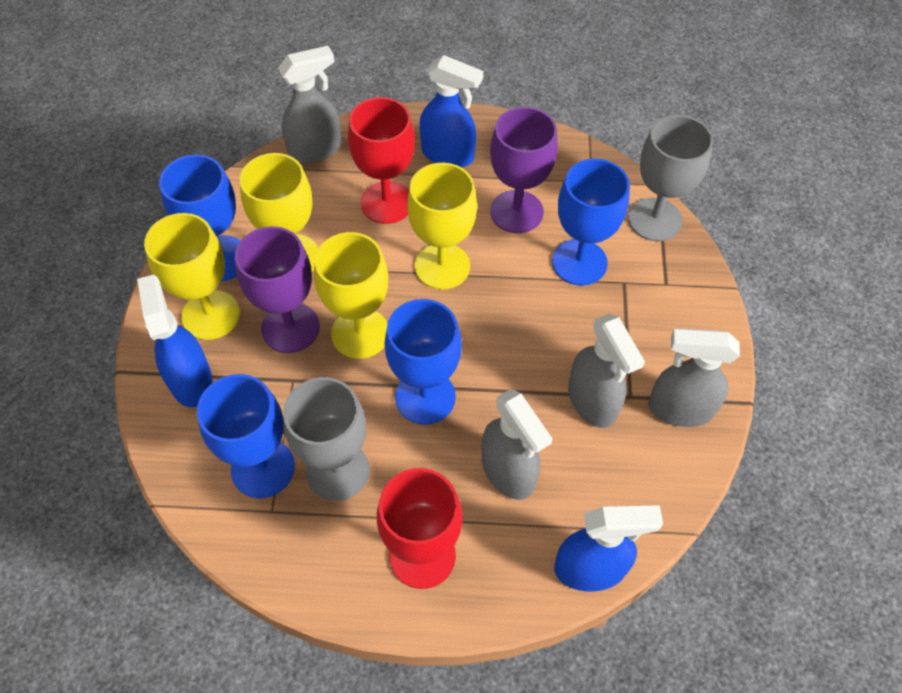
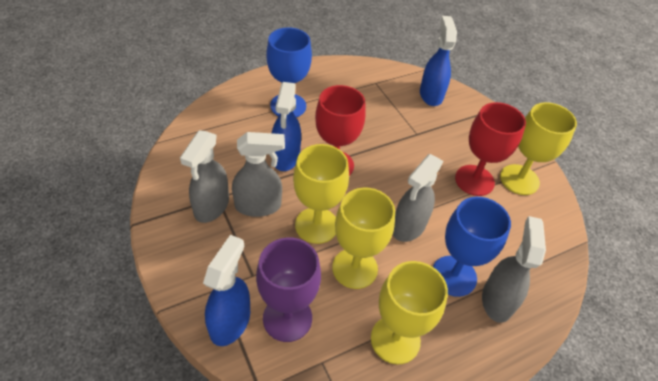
blue goblet: 4 -> 2
grey goblet: 2 -> 0
purple goblet: 2 -> 1

